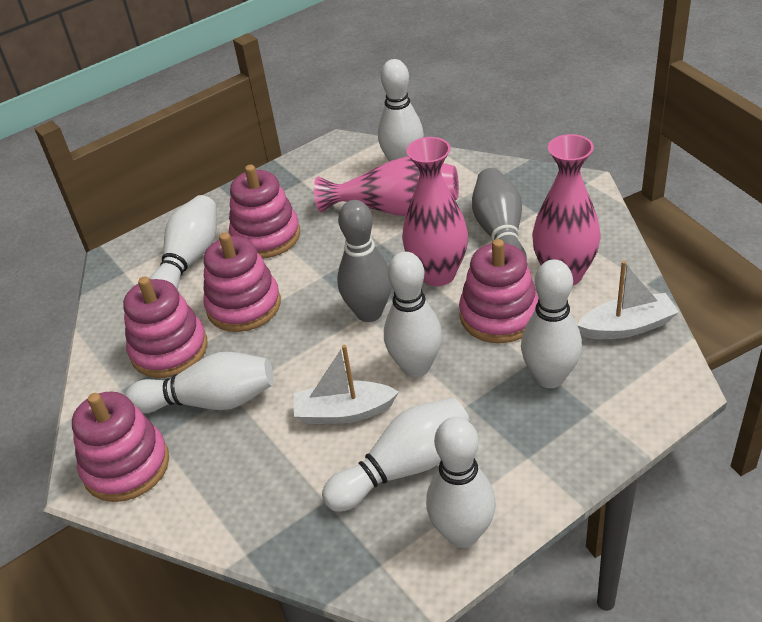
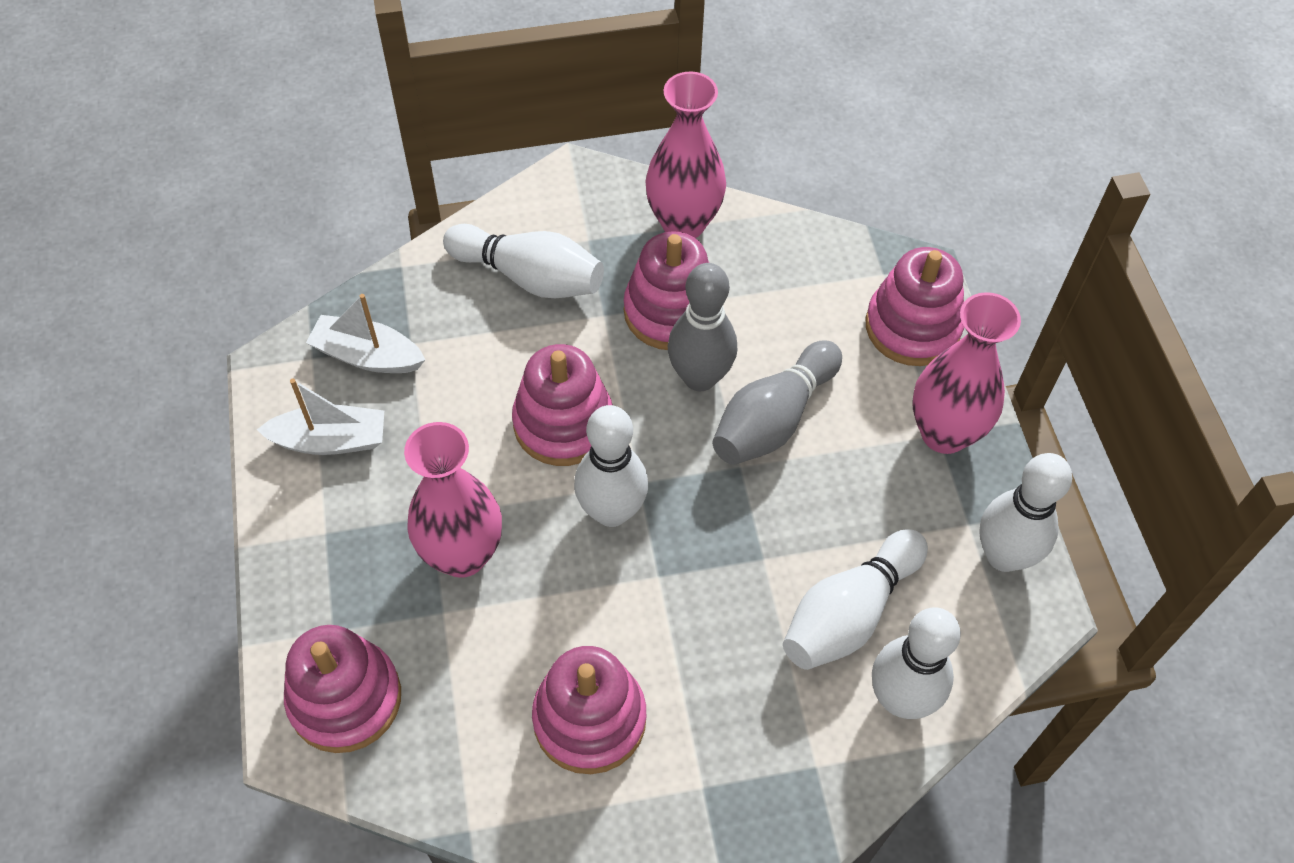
white bowling pin: 7 -> 5

